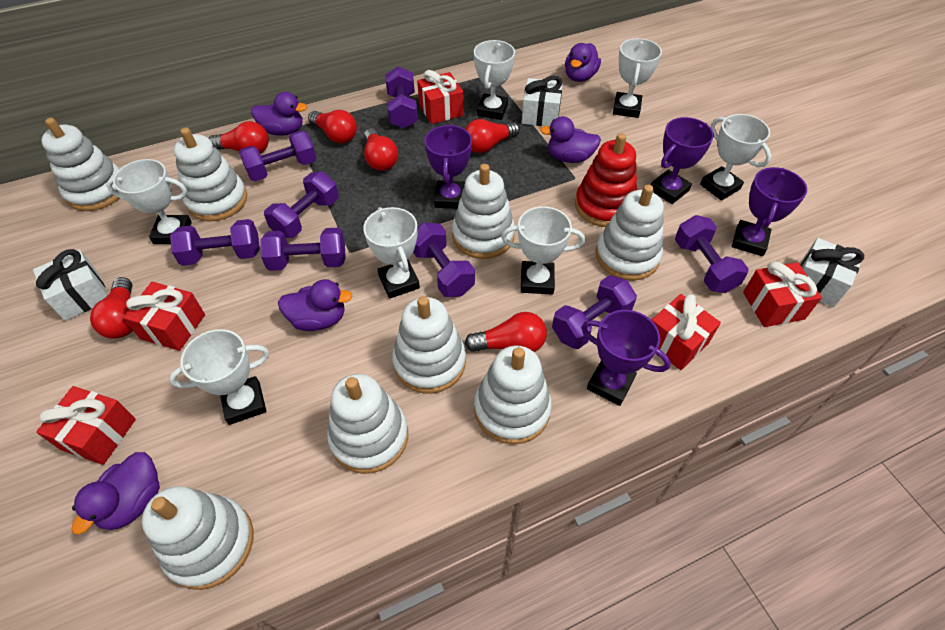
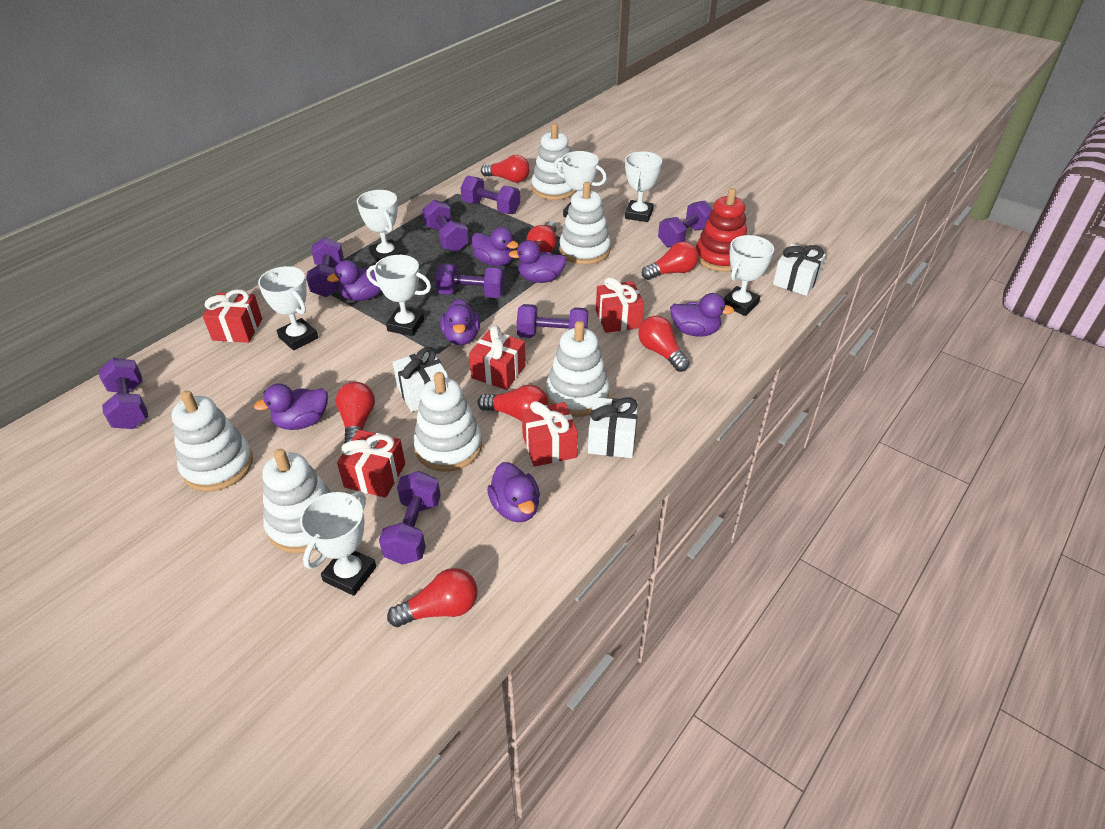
purple duck: 5 -> 7
purple trophy: 4 -> 0
red light bulb: 6 -> 7
white stacking toy: 8 -> 6

